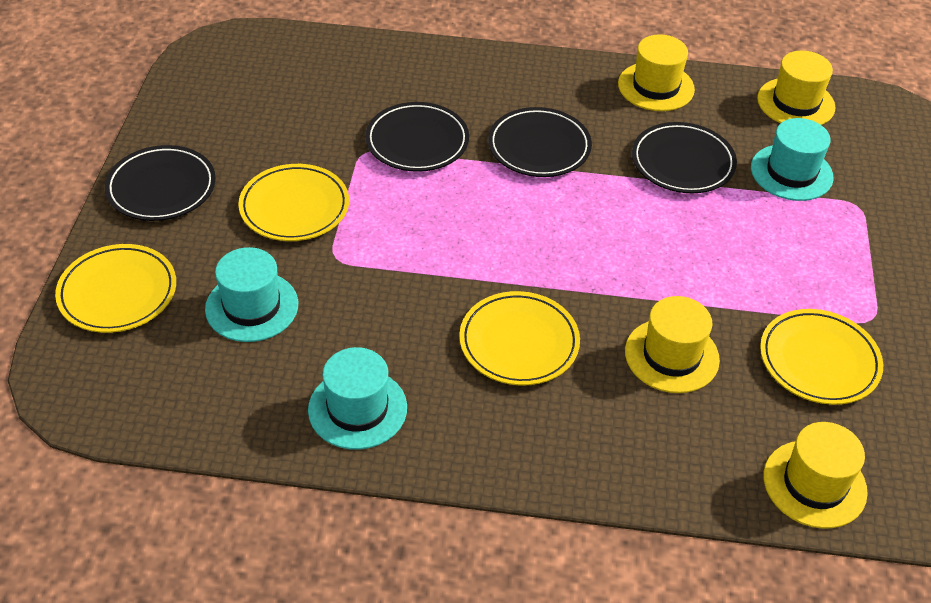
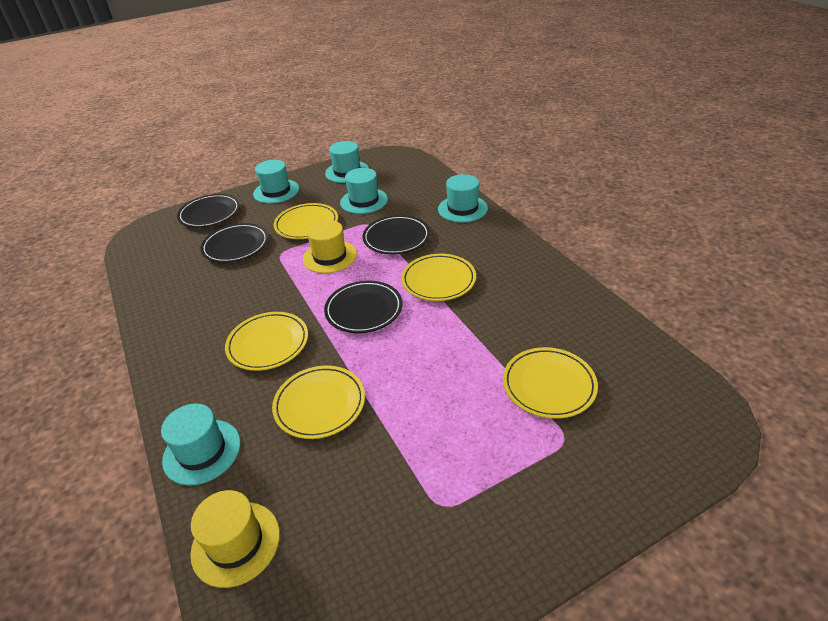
turquoise hat: 3 -> 5
yellow hat: 4 -> 2
yellow plate: 4 -> 5

